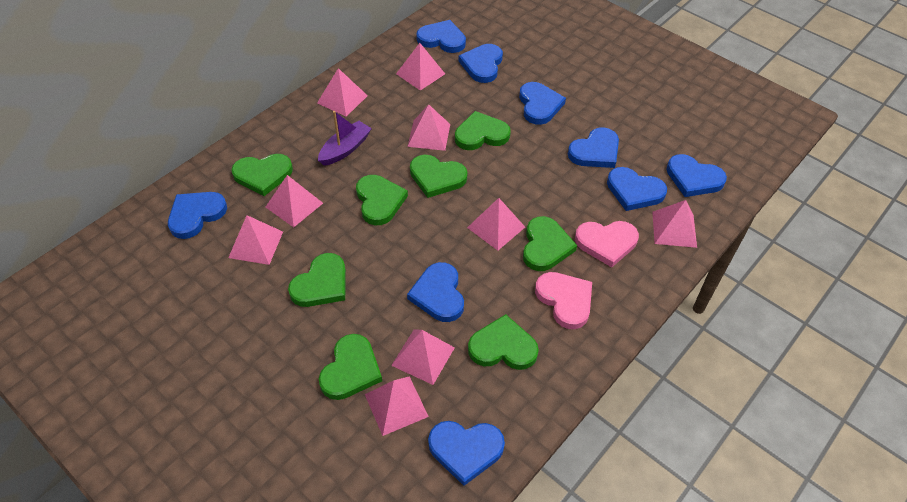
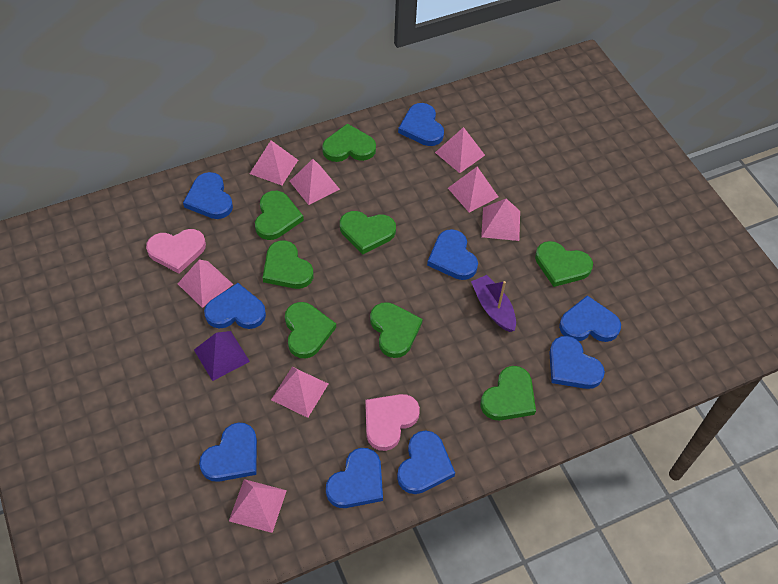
pink pyramid: 9 -> 8
purple pyramid: 0 -> 1

